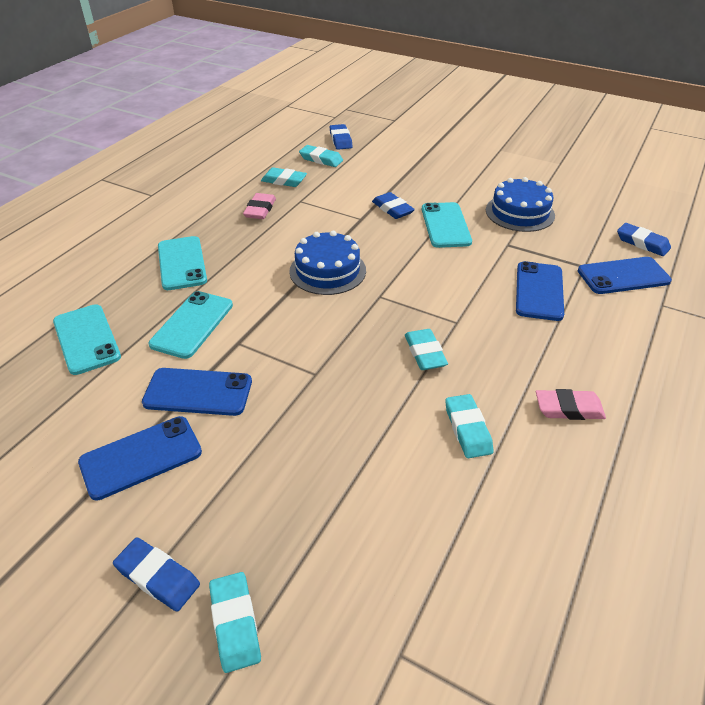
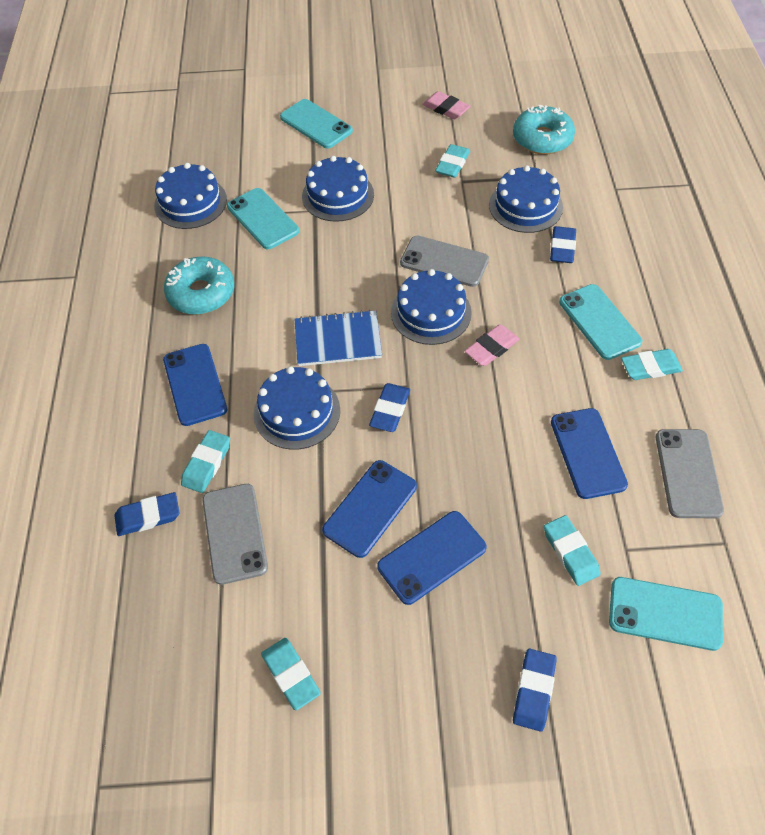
blue cake: 2 -> 5
blue notebook: 0 -> 1
grey phone: 0 -> 3
turquoise donut: 0 -> 2

